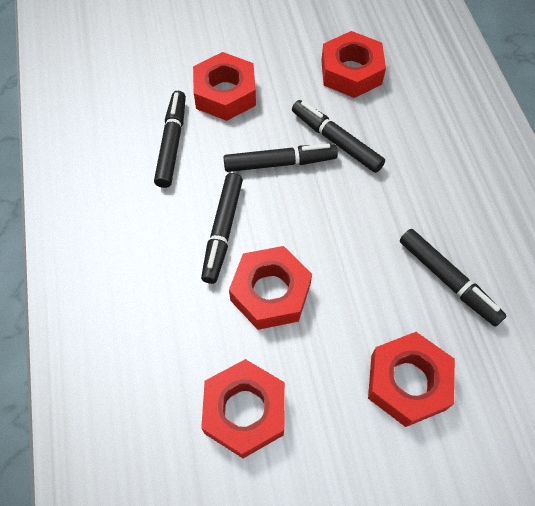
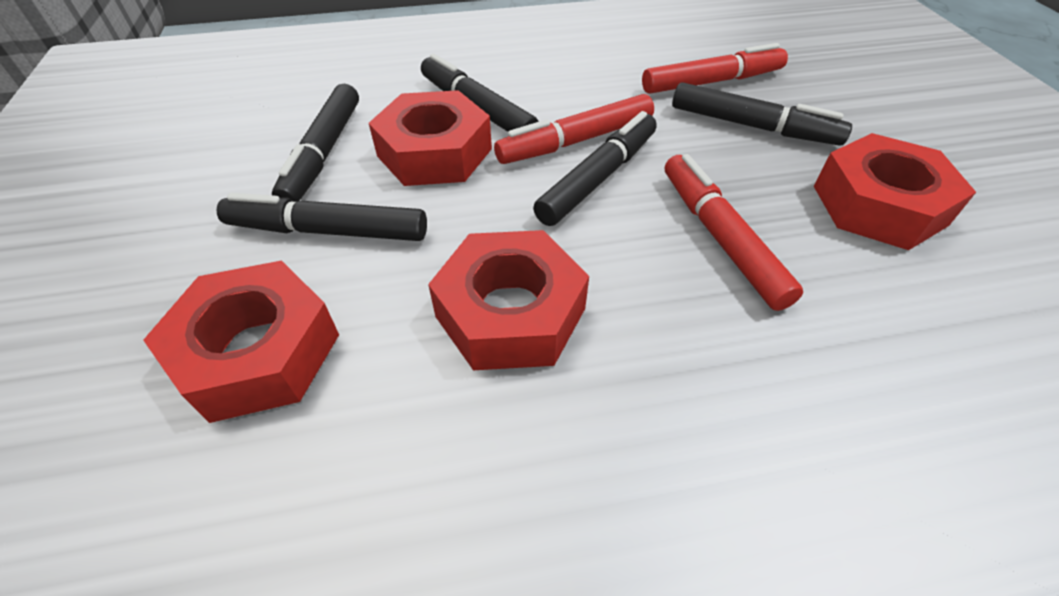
red marker: 0 -> 3
red nut: 5 -> 4

